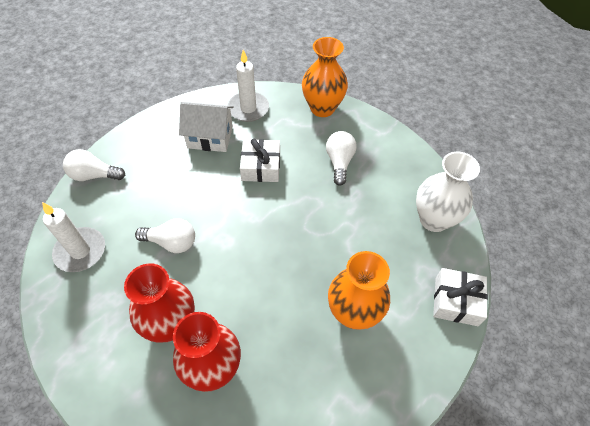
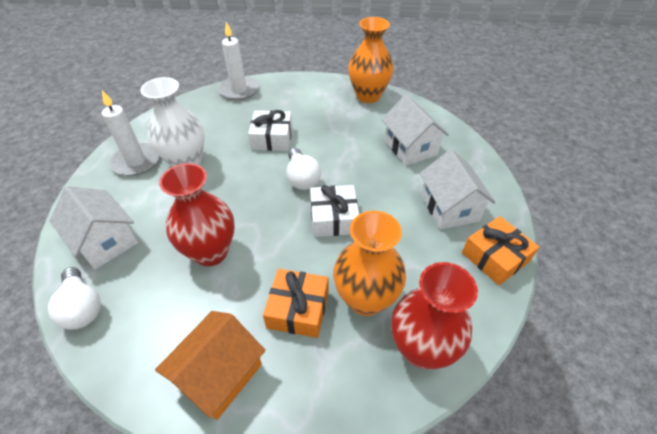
orange gift: 0 -> 2
orange house: 0 -> 1
white house: 1 -> 3
white light bulb: 3 -> 2

